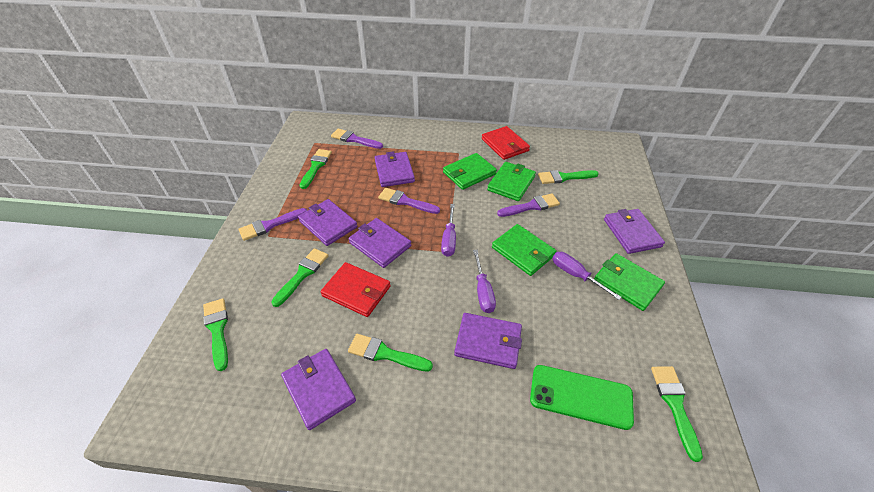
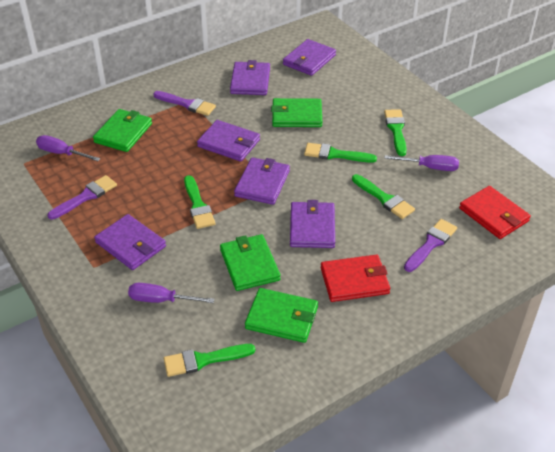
green brush: 6 -> 5
green phone: 1 -> 0
purple brush: 4 -> 3

